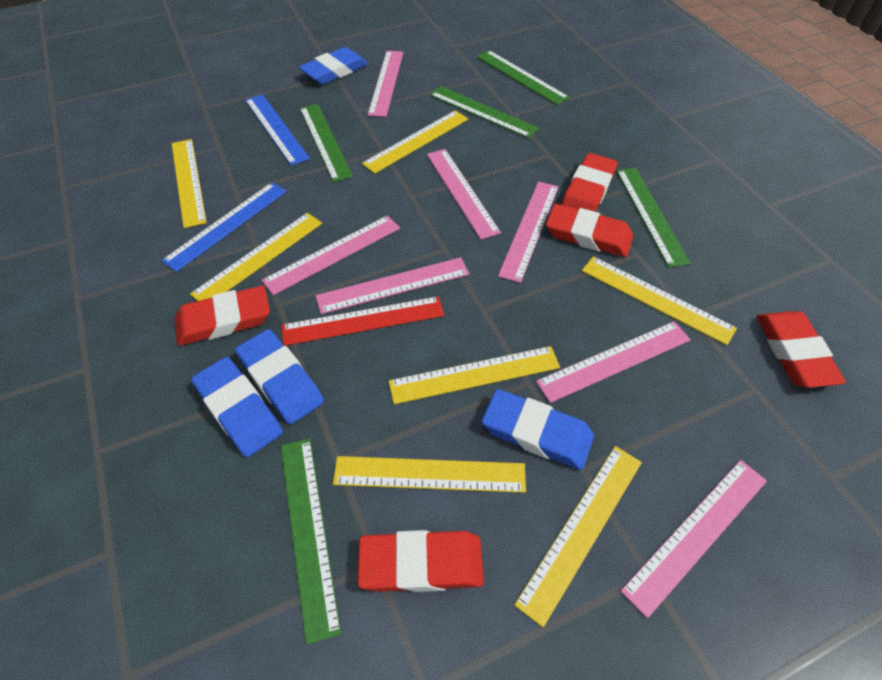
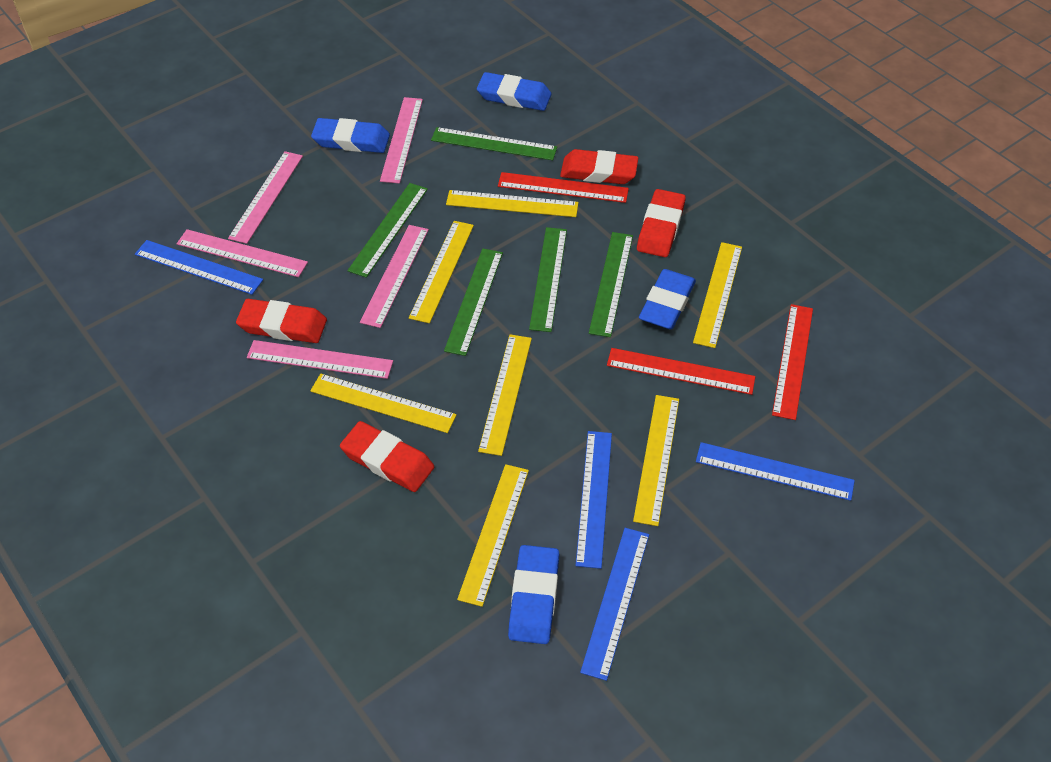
blue ruler: 2 -> 4
pink ruler: 7 -> 5
red eraser: 5 -> 4
red ruler: 1 -> 3

